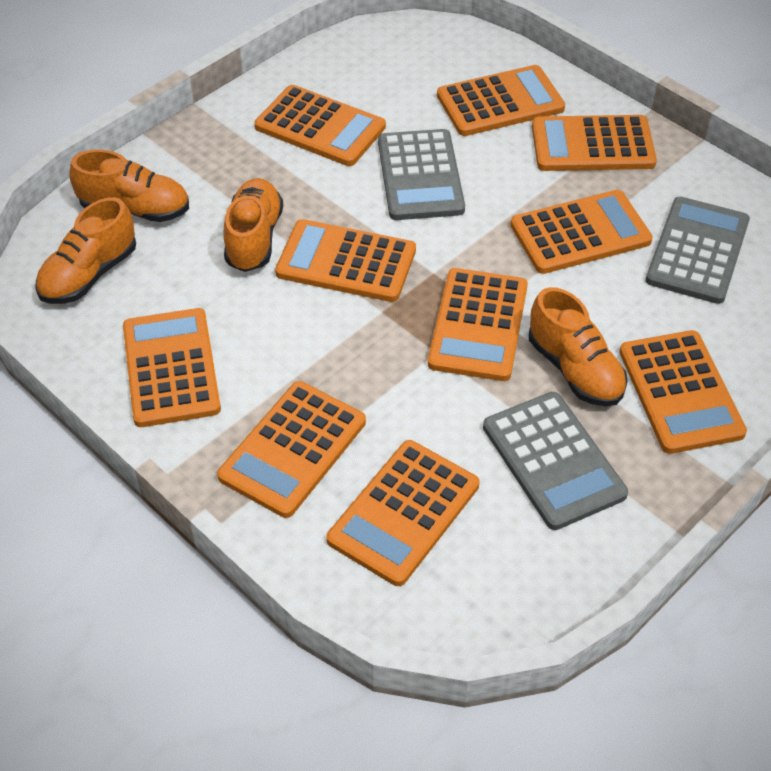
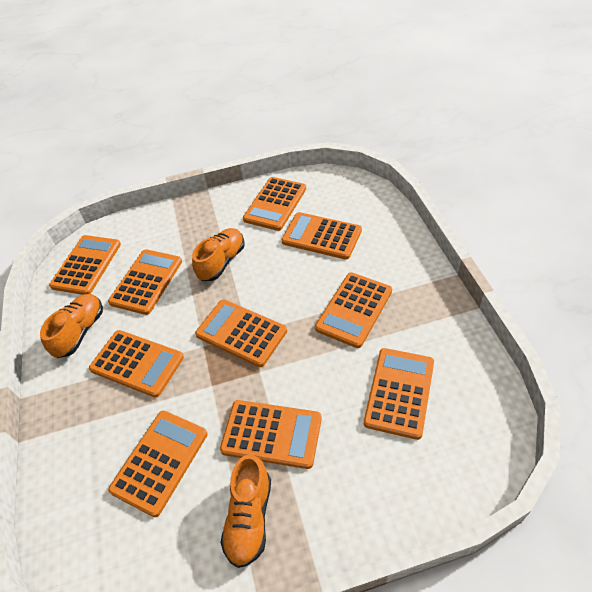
grey calculator: 3 -> 0
orange shoe: 4 -> 3

